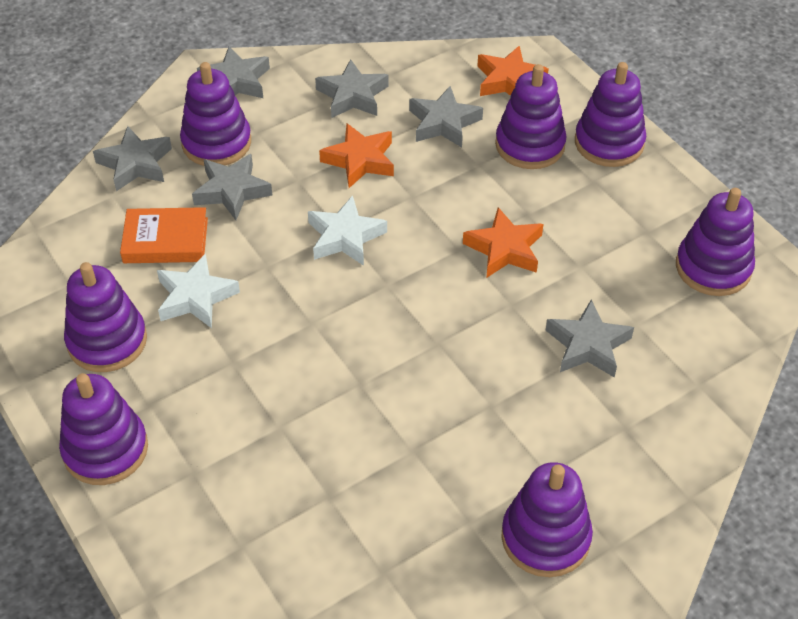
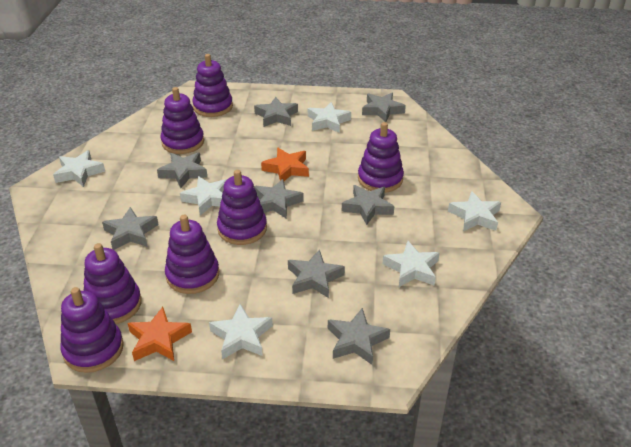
grey star: 6 -> 8
orange book: 1 -> 0
orange star: 3 -> 2
white star: 2 -> 6

